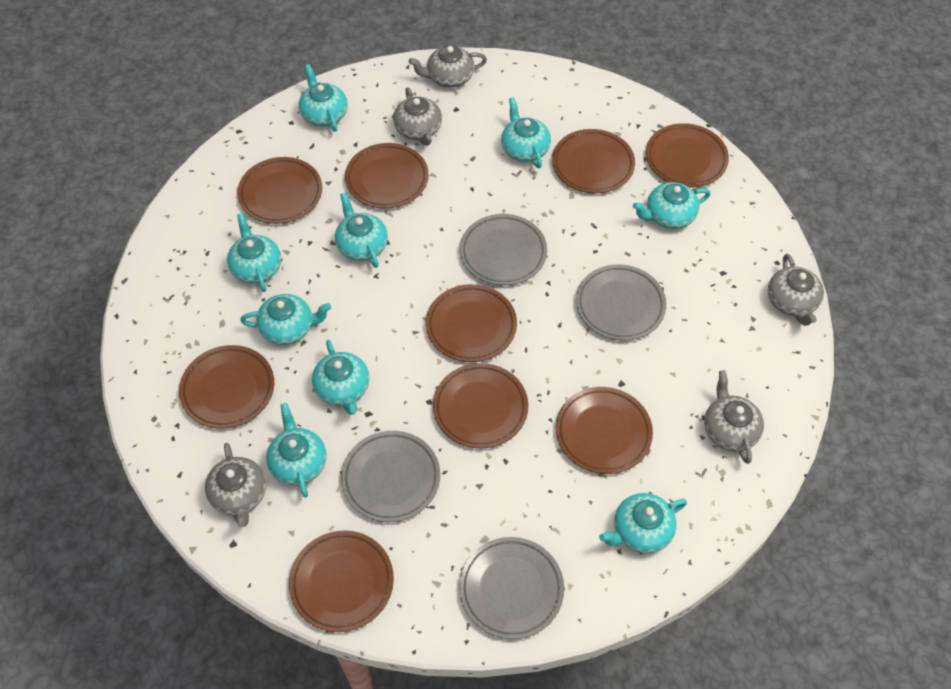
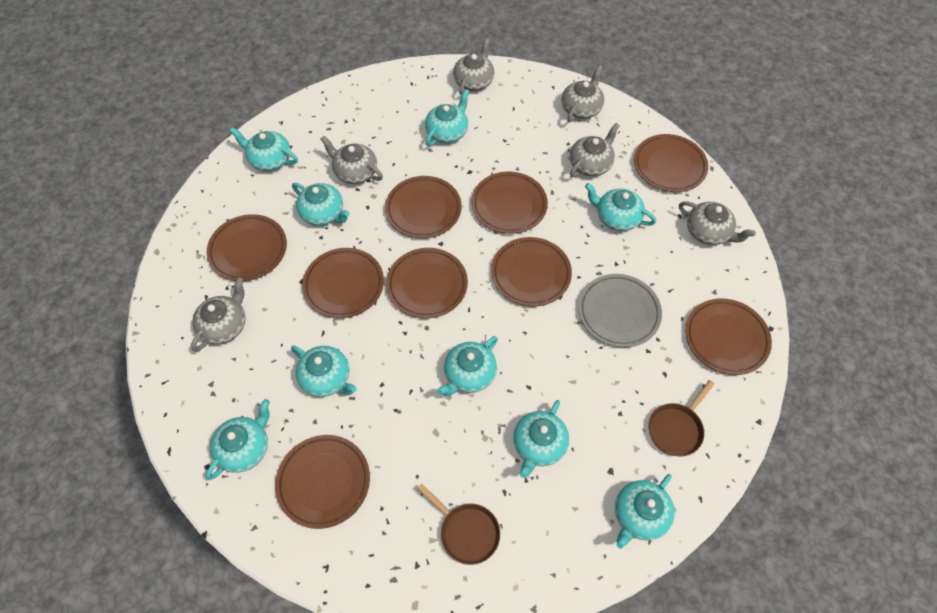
brown pan: 0 -> 2
grey plate: 4 -> 1
grey teapot: 5 -> 6

